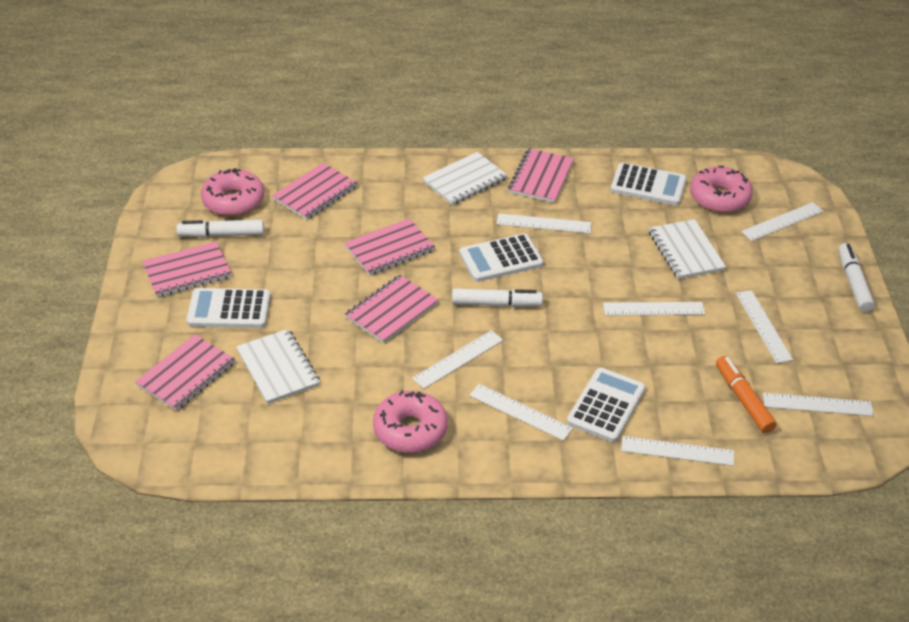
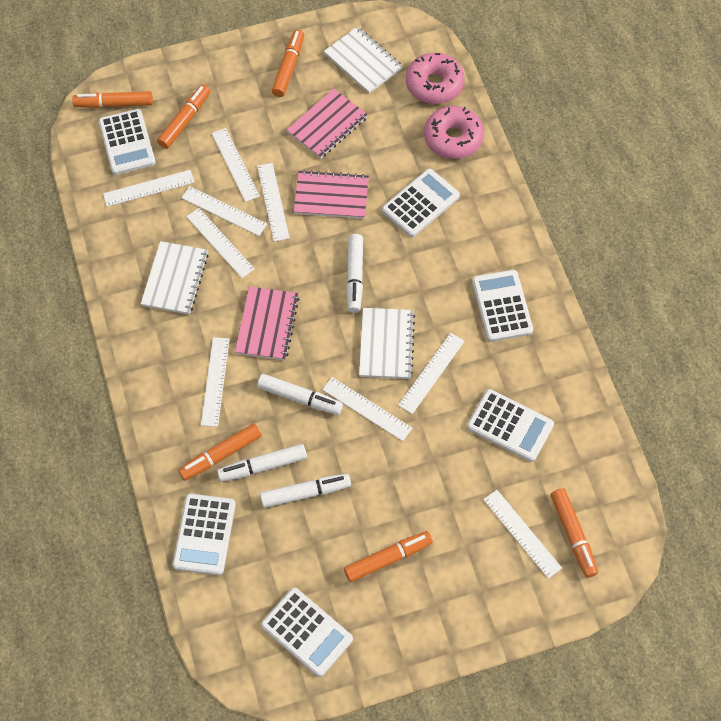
orange marker: 1 -> 6
pink donut: 3 -> 2
pink notebook: 6 -> 3
white calculator: 4 -> 6
white marker: 3 -> 4
white ruler: 8 -> 9

